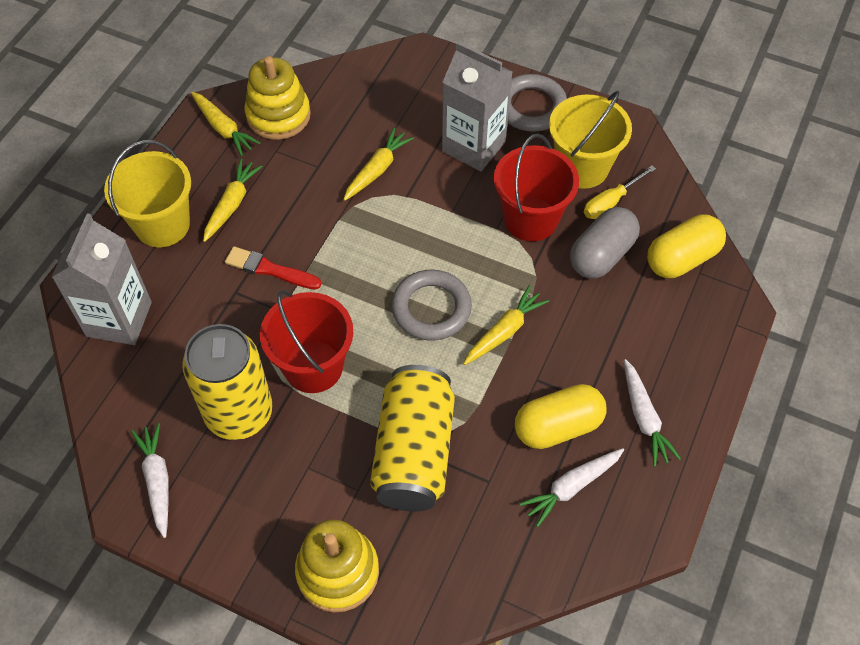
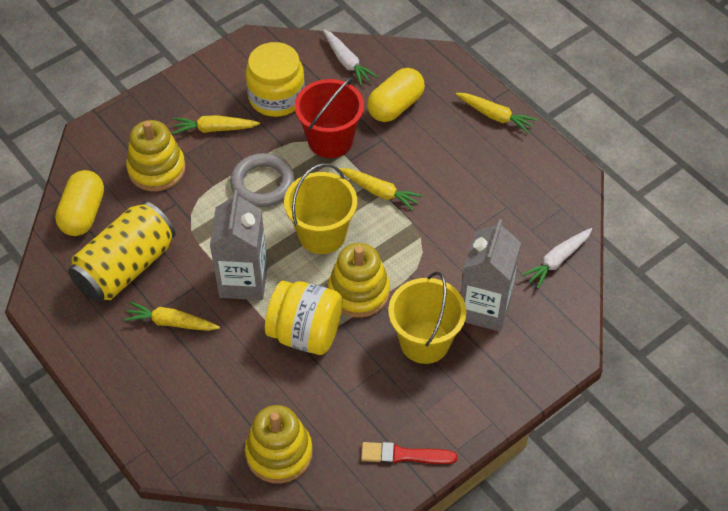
grey capsule: 1 -> 0
grey ring: 2 -> 1
red bucket: 2 -> 1
white carrot: 3 -> 2
yellow can: 2 -> 1
yellow jar: 0 -> 2
yellow screwdriver: 1 -> 0
yellow stacking toy: 2 -> 3

